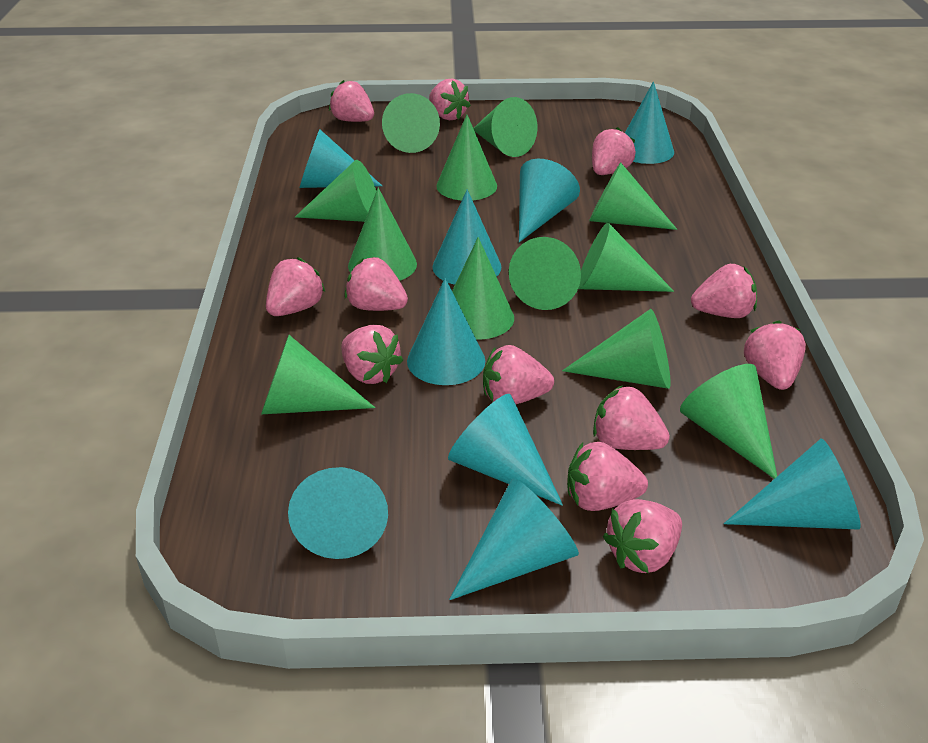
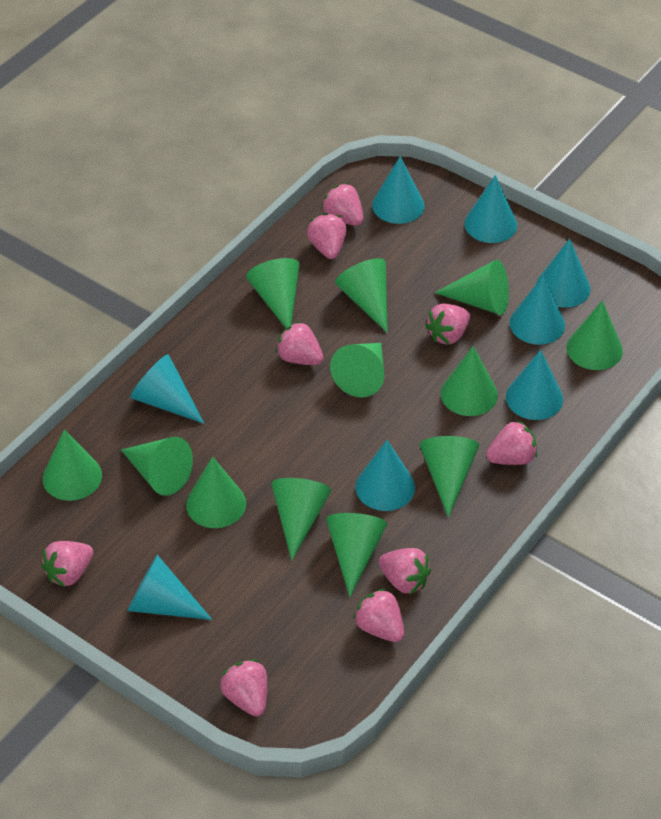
pink strawberry: 12 -> 9
turquoise cone: 9 -> 8

